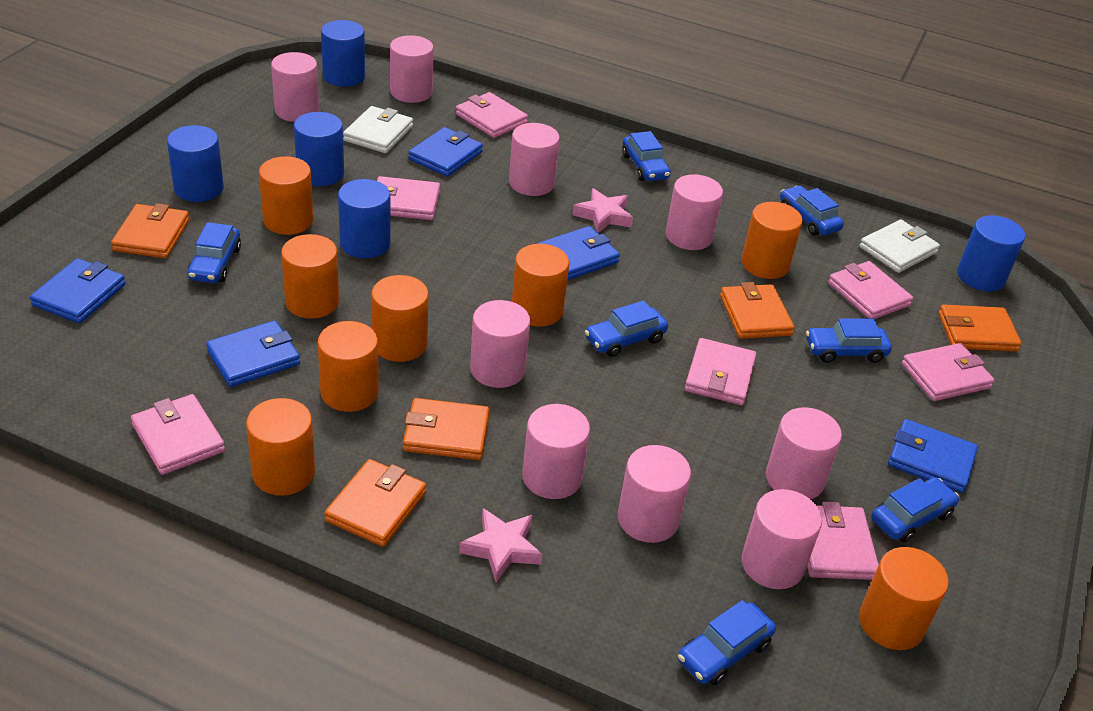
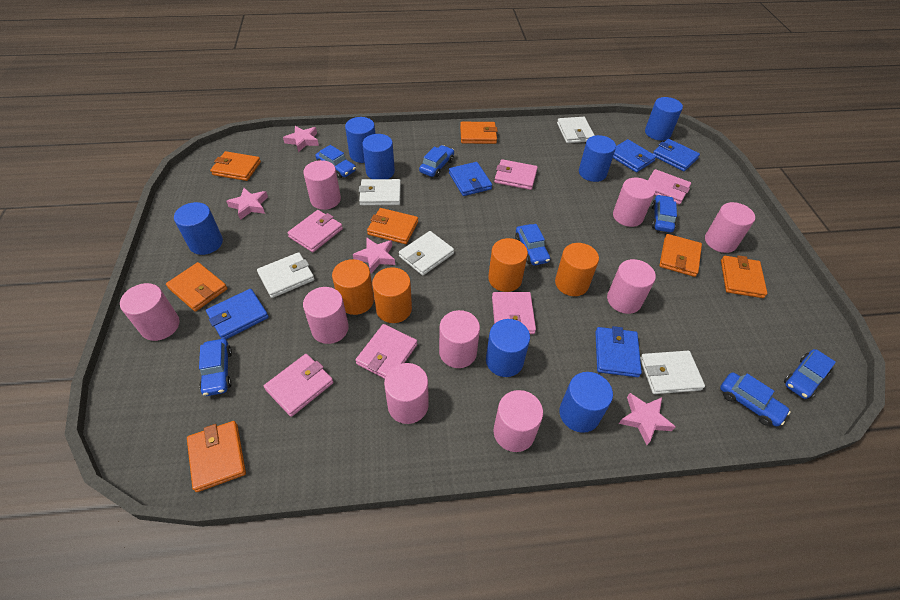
blue cylinder: 5 -> 7
orange cylinder: 8 -> 4
orange wallet: 5 -> 7
pink star: 2 -> 4
pink wallet: 7 -> 6
white wallet: 2 -> 5

